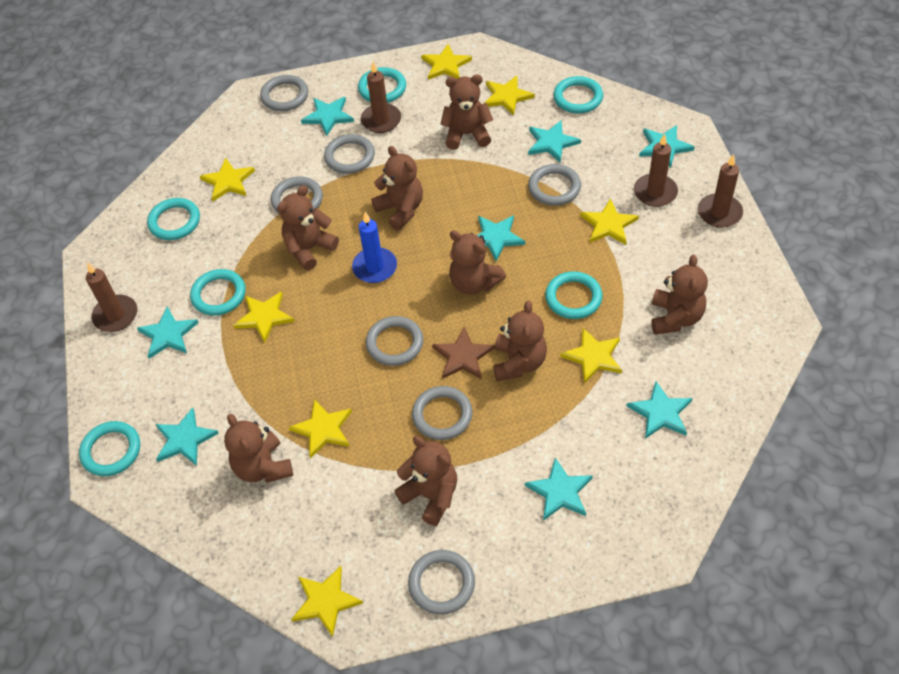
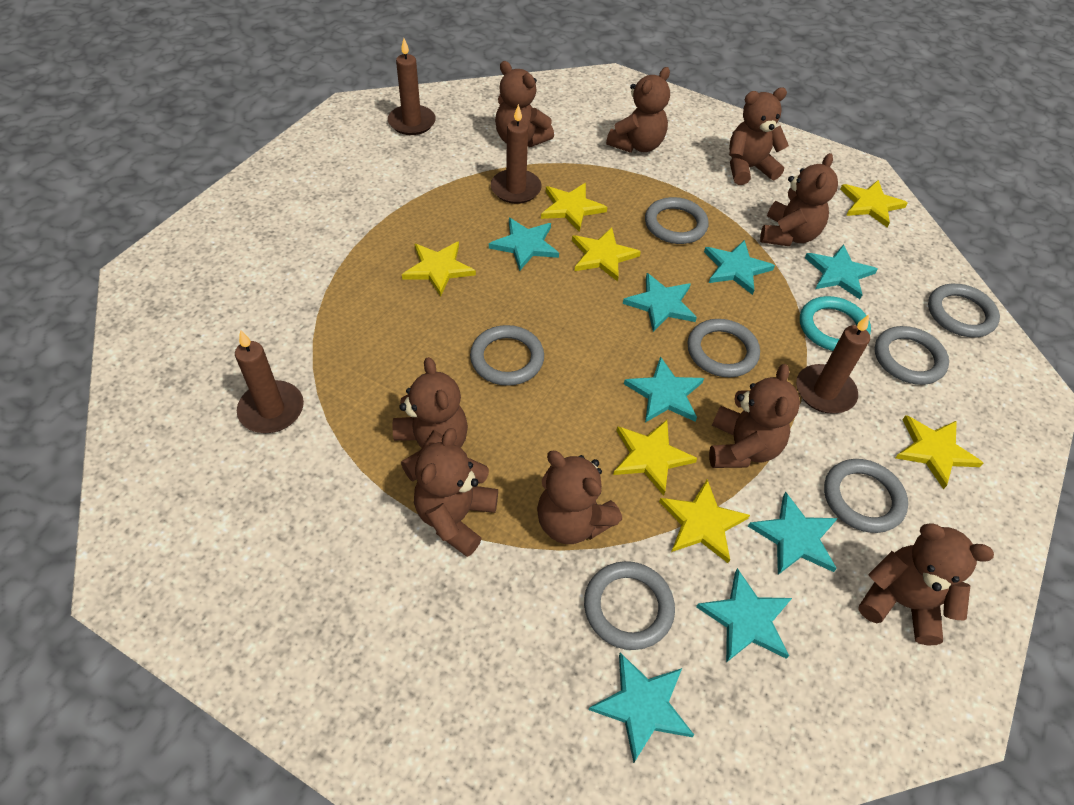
blue candle: 1 -> 0
brown star: 1 -> 0
brown teddy bear: 8 -> 9
turquoise ring: 6 -> 1
yellow star: 8 -> 7

